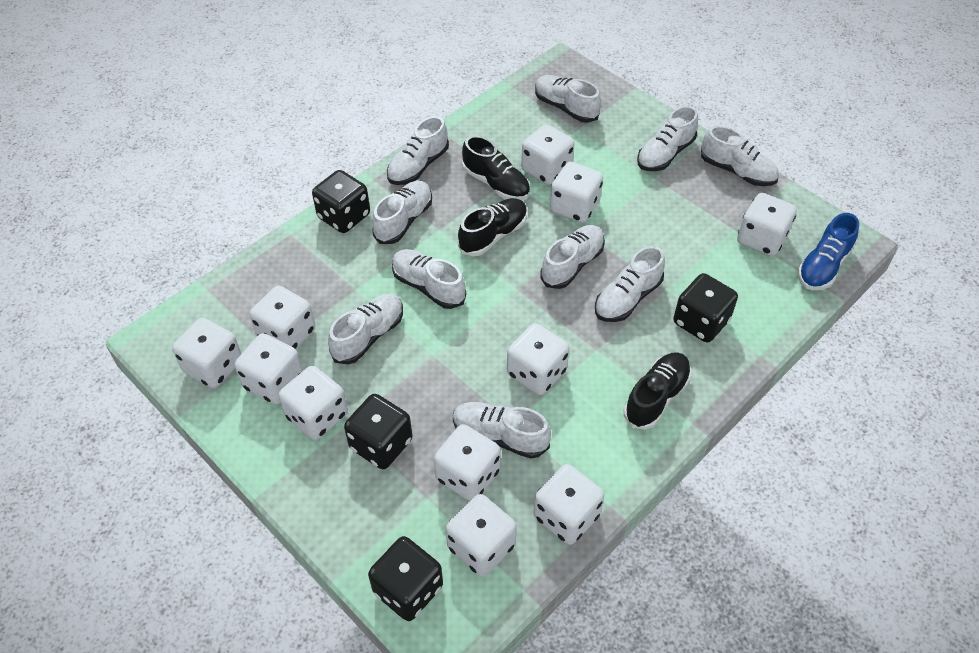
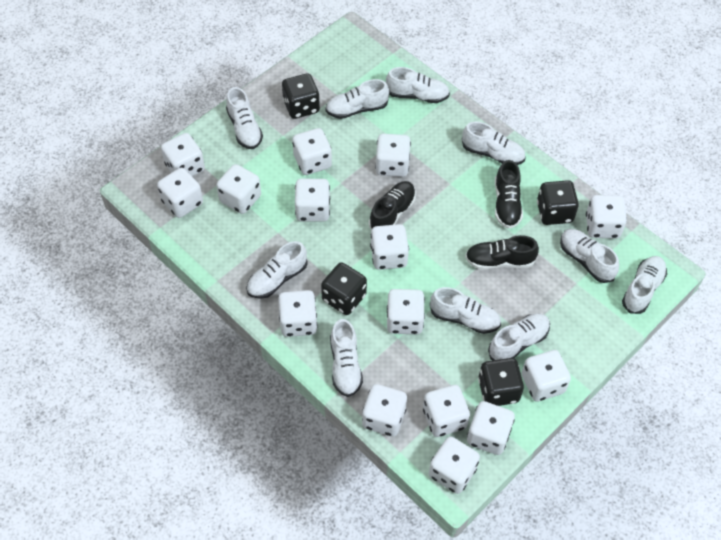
blue shoe: 1 -> 0
white dice: 11 -> 15

